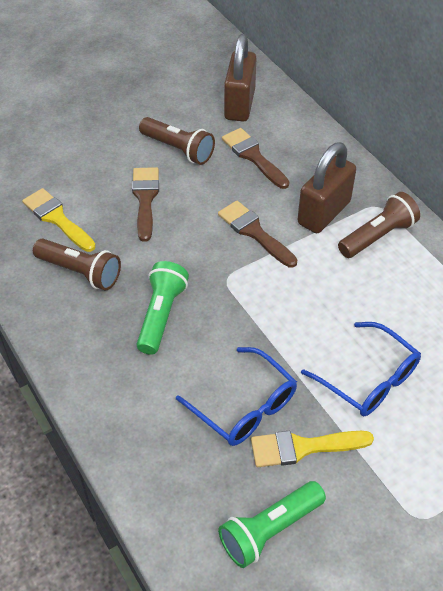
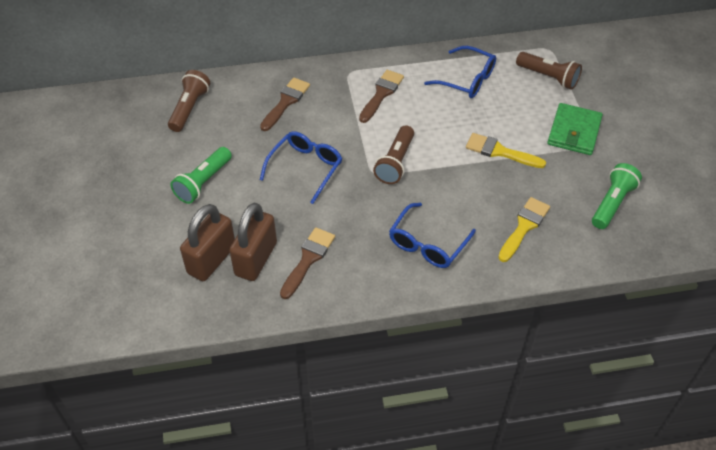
blue glasses: 2 -> 3
green wallet: 0 -> 1

